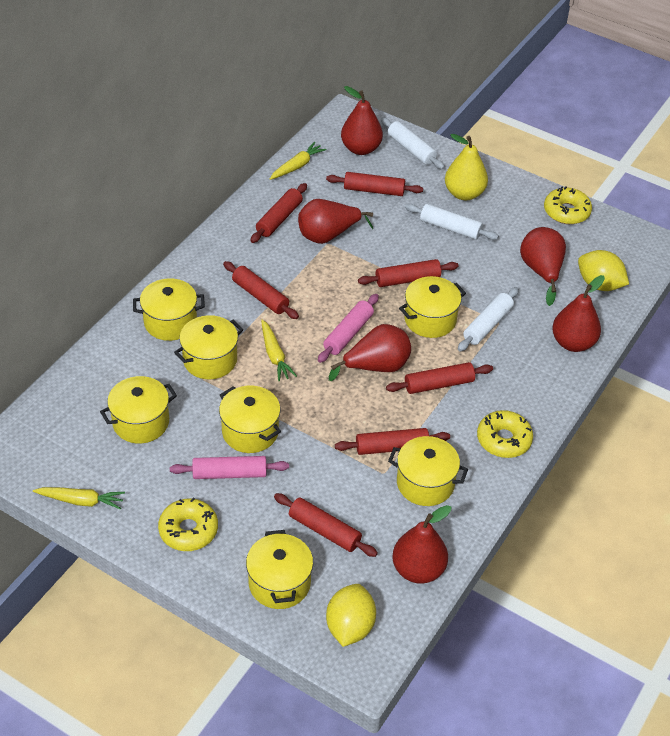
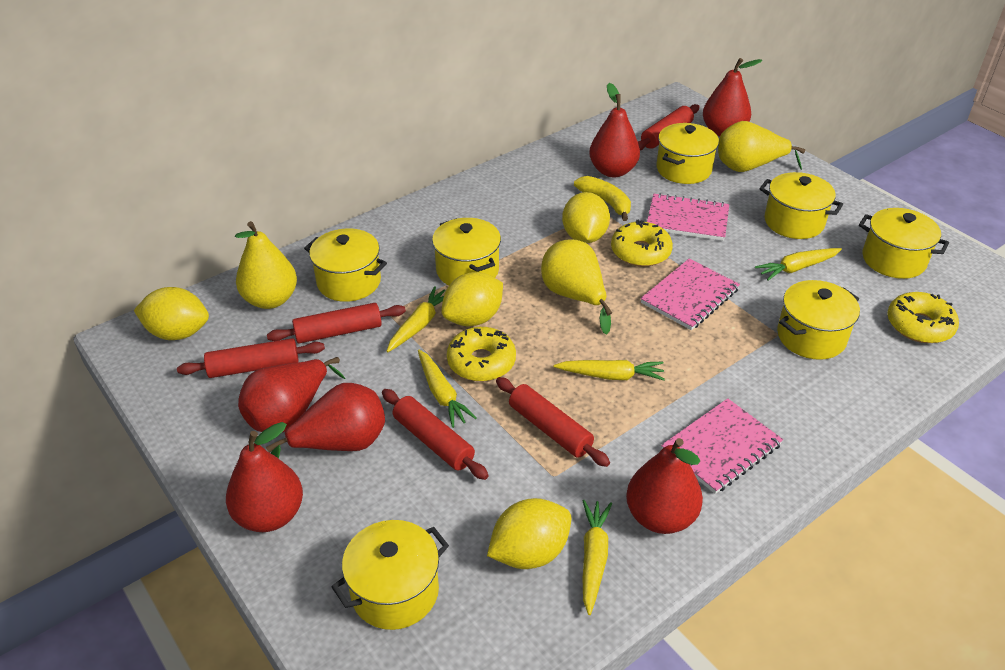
pink notebook: 0 -> 3
pink rolling pin: 2 -> 0
red rolling pin: 7 -> 5
white rolling pin: 3 -> 0
yellow banana: 0 -> 1
yellow carrot: 3 -> 5
yellow lemon: 2 -> 4
yellow pear: 1 -> 3

